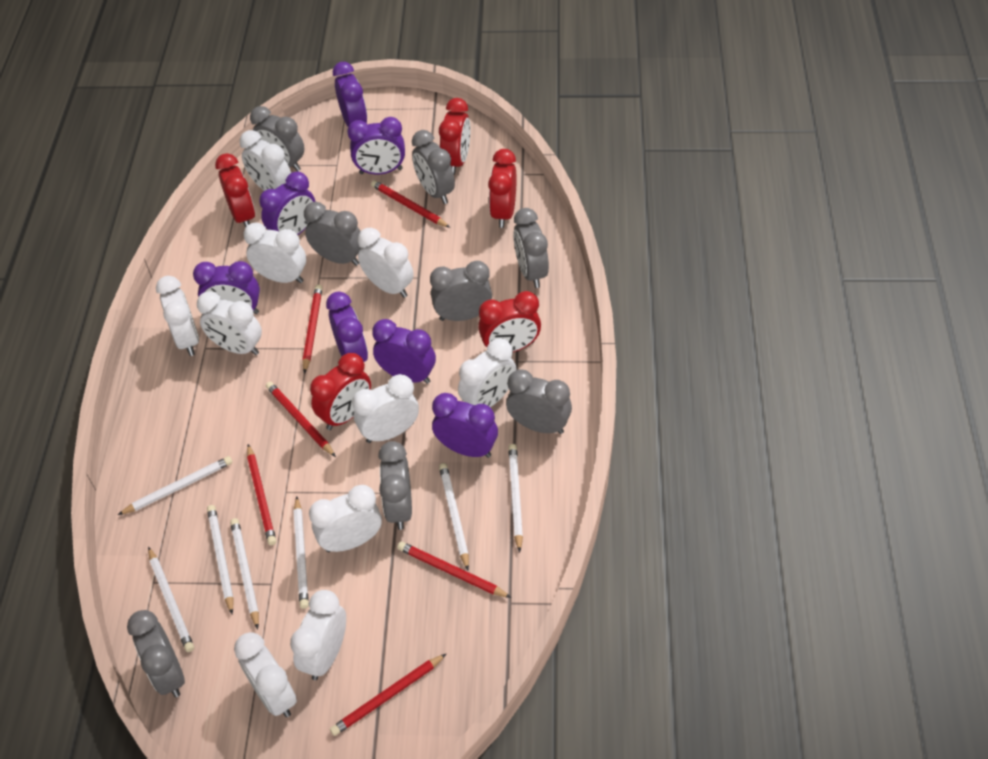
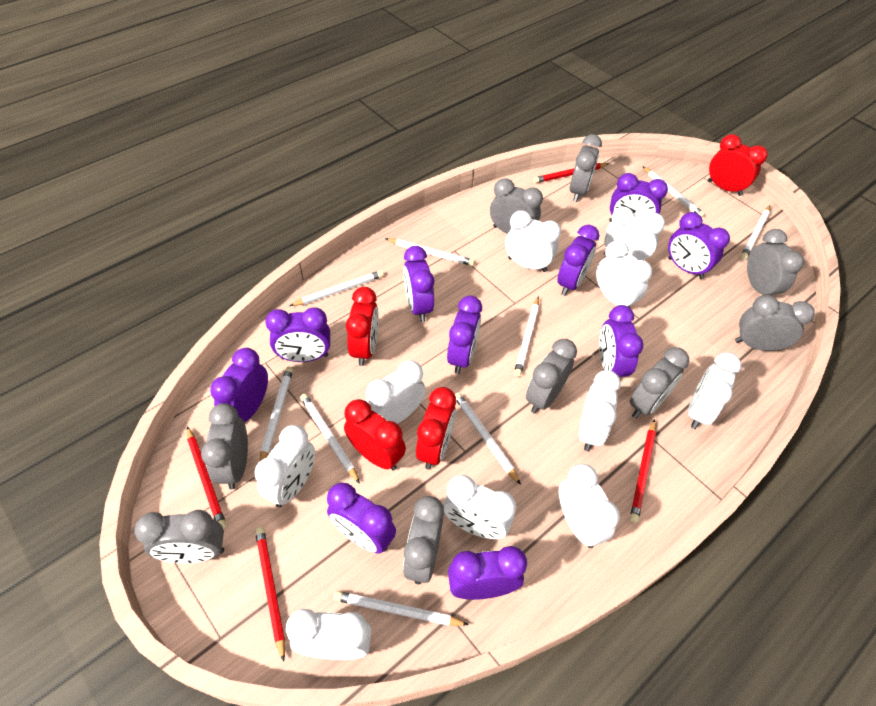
grey clock: 8 -> 9
purple clock: 7 -> 10
red clock: 5 -> 4
red pencil: 6 -> 4
white pencil: 7 -> 9

